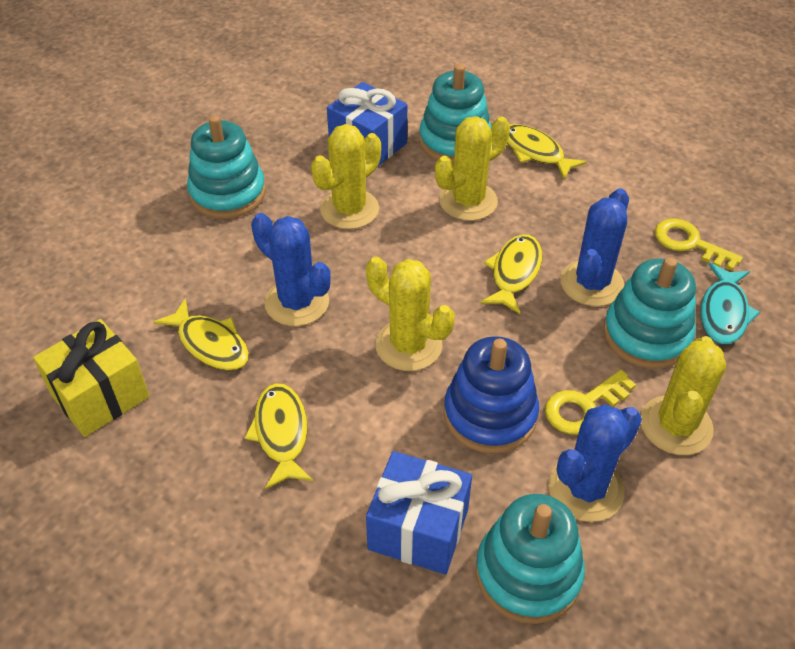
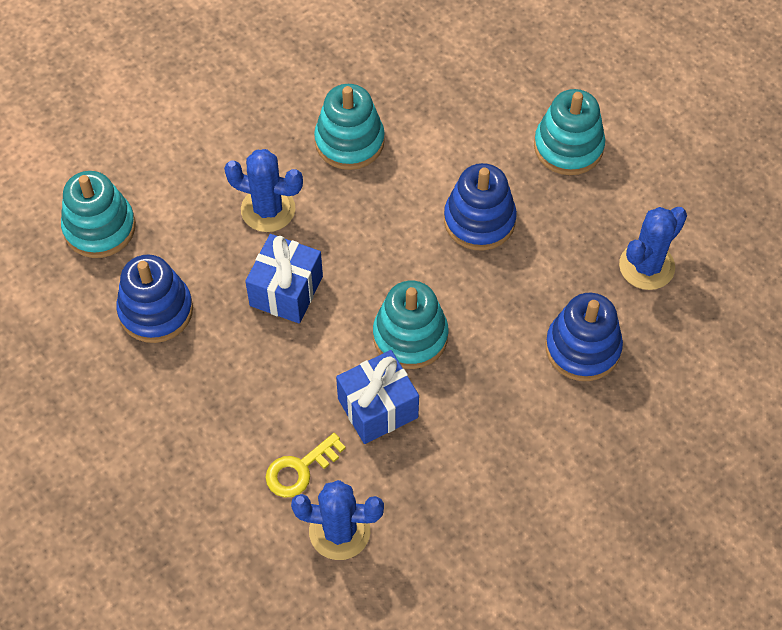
blue stacking toy: 1 -> 3
turquoise fish: 1 -> 0
yellow cactus: 4 -> 0
yellow fish: 4 -> 0
yellow gift: 1 -> 0
yellow key: 2 -> 1

